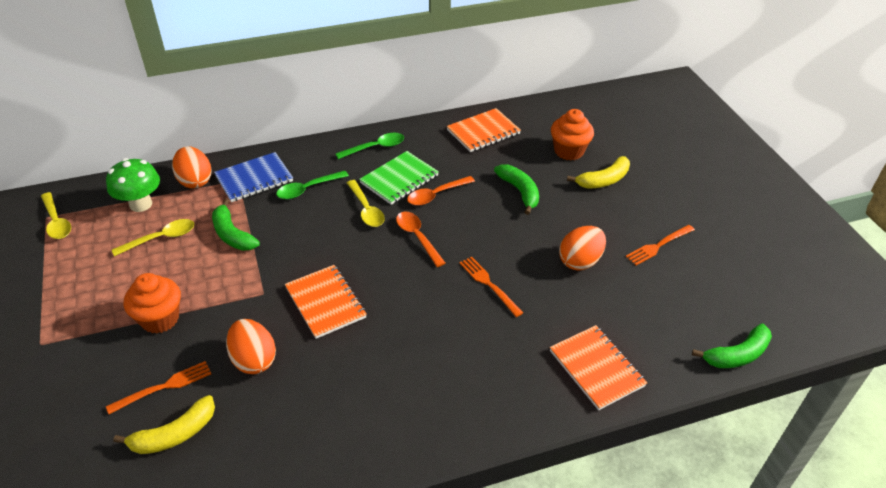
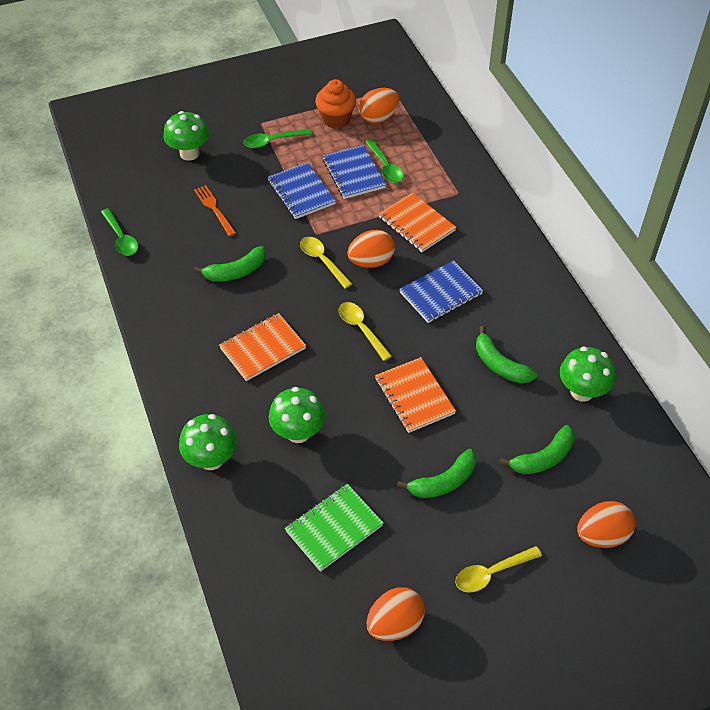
blue notebook: 1 -> 3
green banana: 3 -> 4
green mushroom: 1 -> 4
green spoon: 2 -> 3
orange cupcake: 2 -> 1
orange egg: 3 -> 4
orange fork: 3 -> 1
orange spoon: 2 -> 0
yellow banana: 2 -> 0

